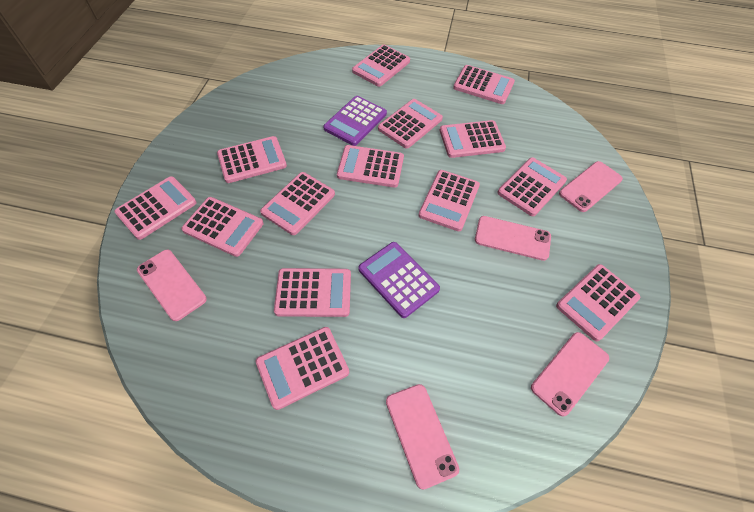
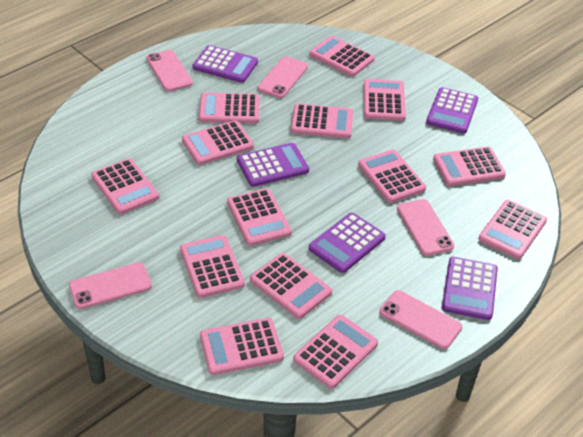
purple calculator: 2 -> 5

